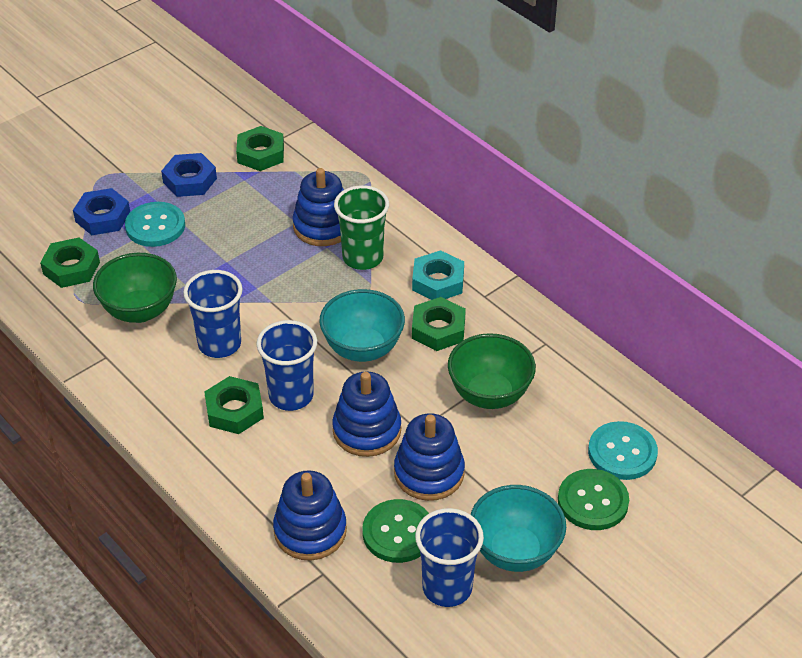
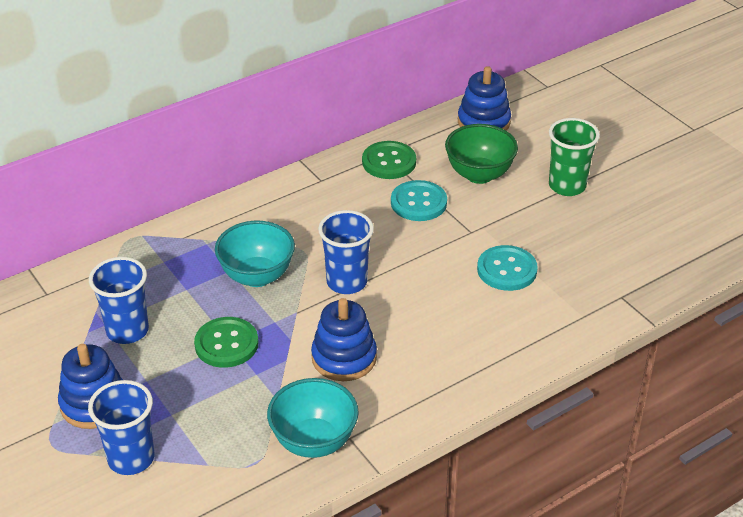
blue nut: 2 -> 0
blue stacking toy: 4 -> 3
green bowl: 2 -> 1
green nut: 4 -> 0
turquoise nut: 1 -> 0

